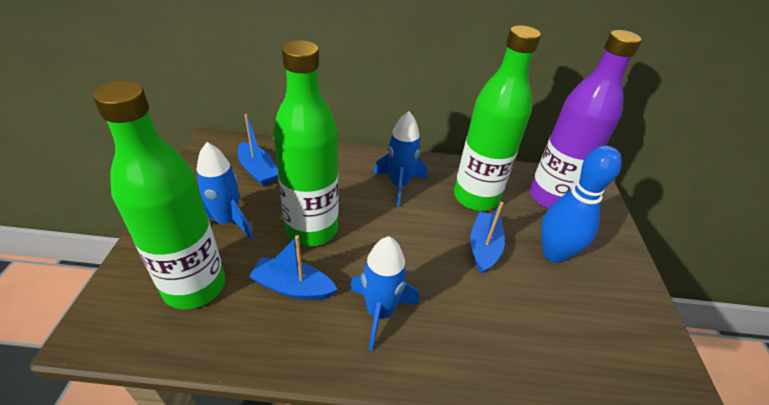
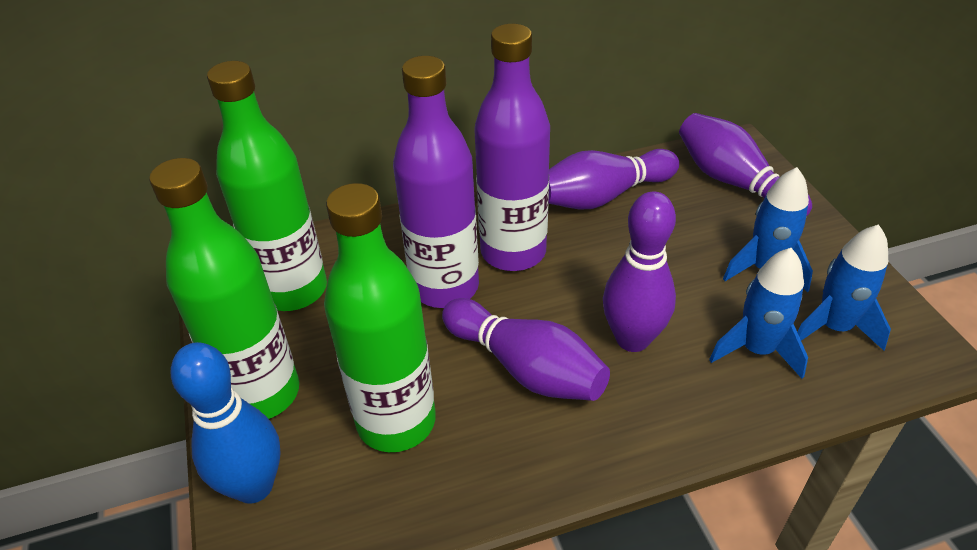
blue boat: 3 -> 0
purple bottle: 1 -> 2
purple bowling pin: 0 -> 4

